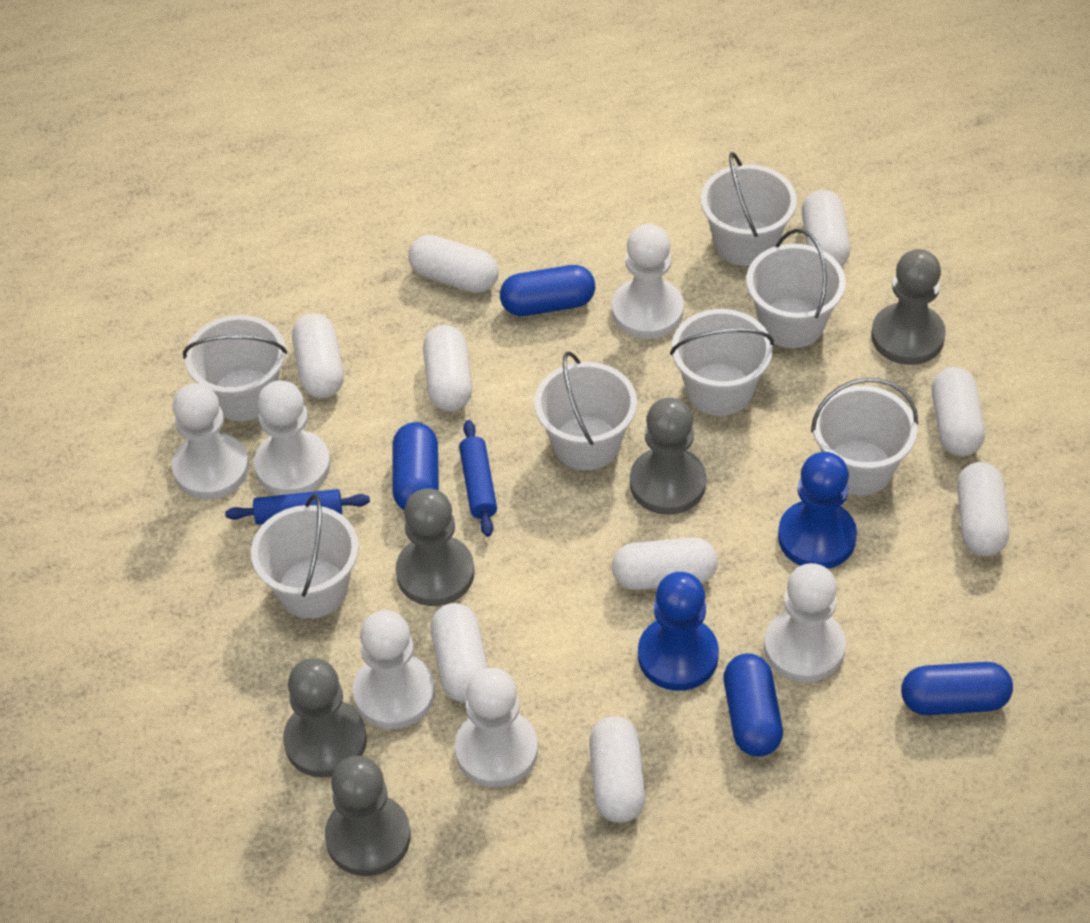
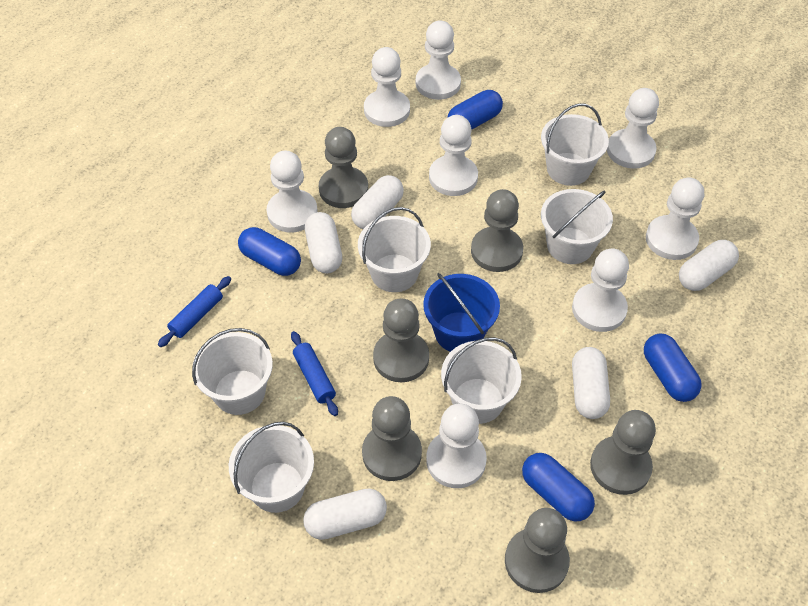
blue bucket: 0 -> 1
blue pawn: 2 -> 0
grey pawn: 5 -> 6
white bucket: 7 -> 6
white capsule: 9 -> 5
white pawn: 6 -> 8

